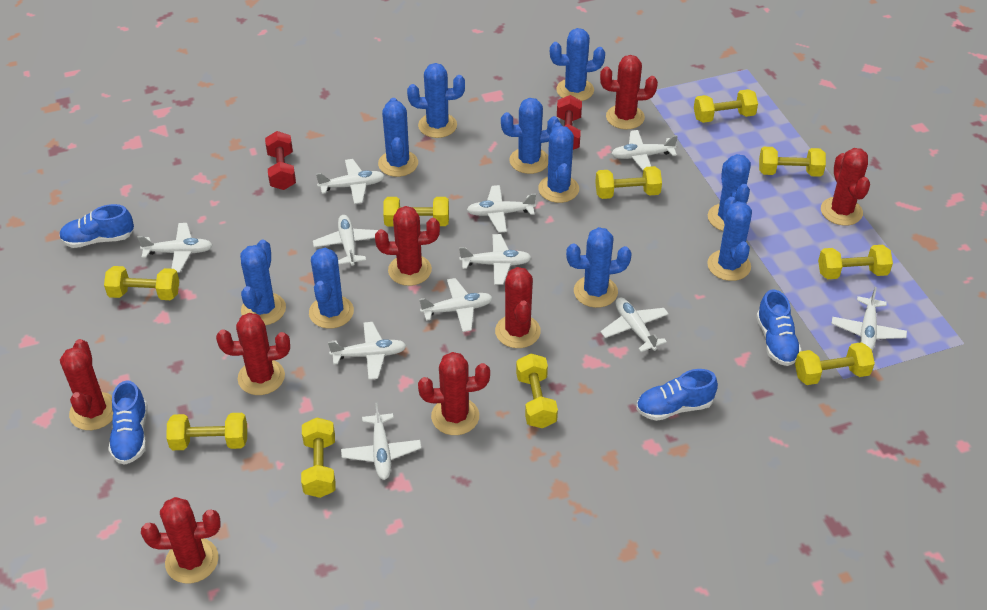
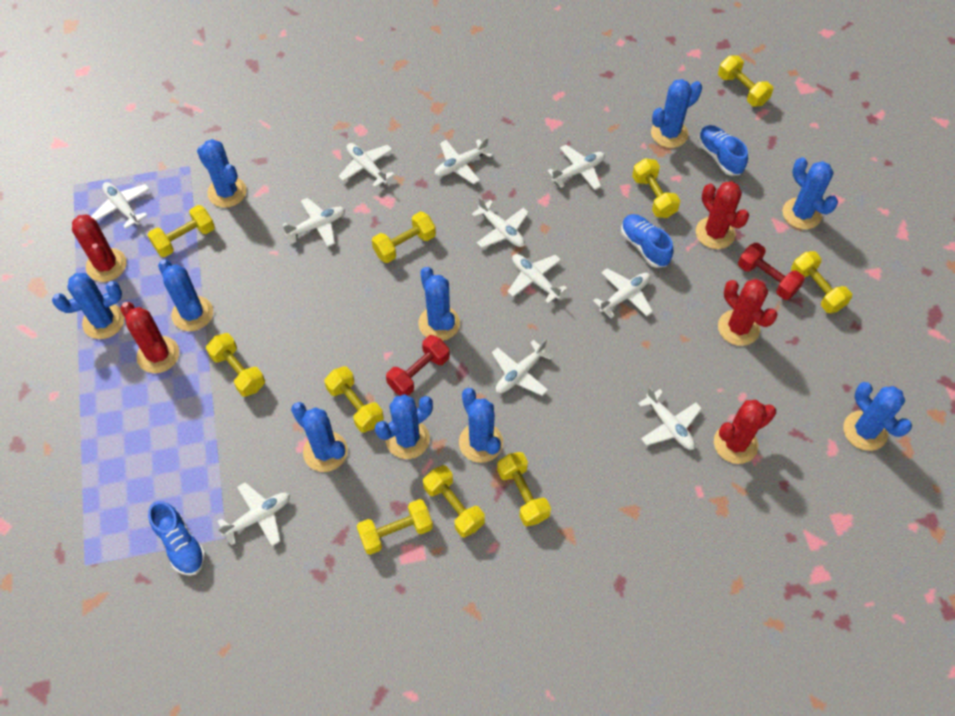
blue shoe: 4 -> 3
red cactus: 8 -> 5

